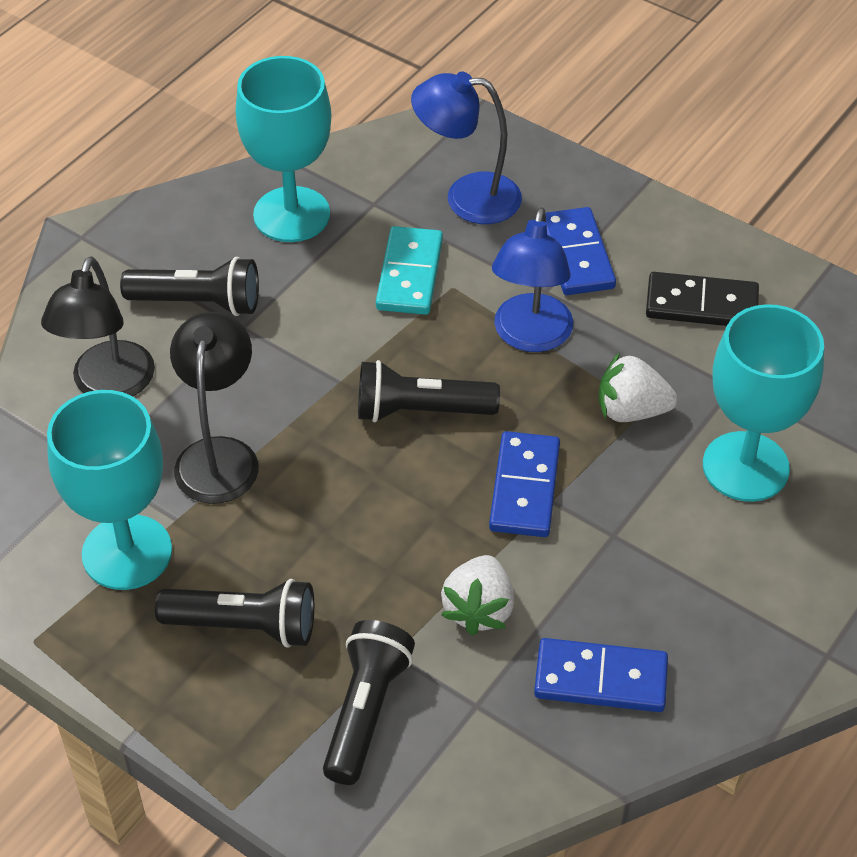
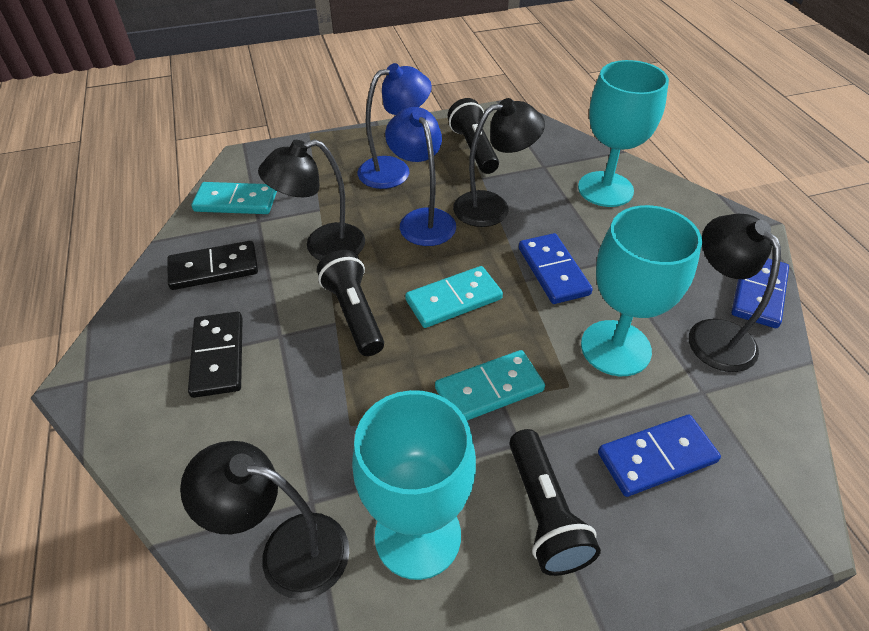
black domino: 1 -> 2
black flashlight: 4 -> 3
black lamp: 2 -> 4
turquoise domino: 1 -> 3
white strawberry: 2 -> 0

